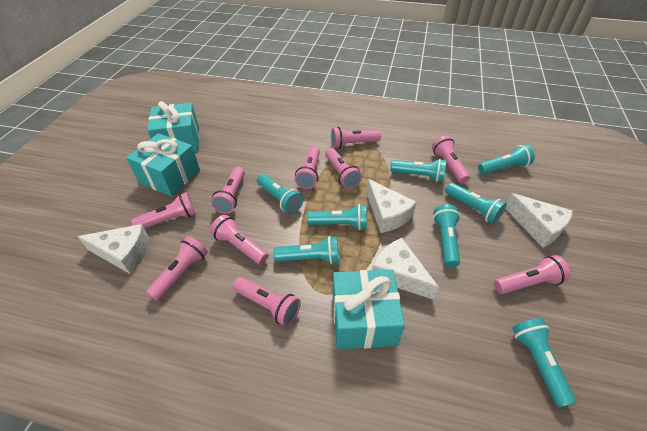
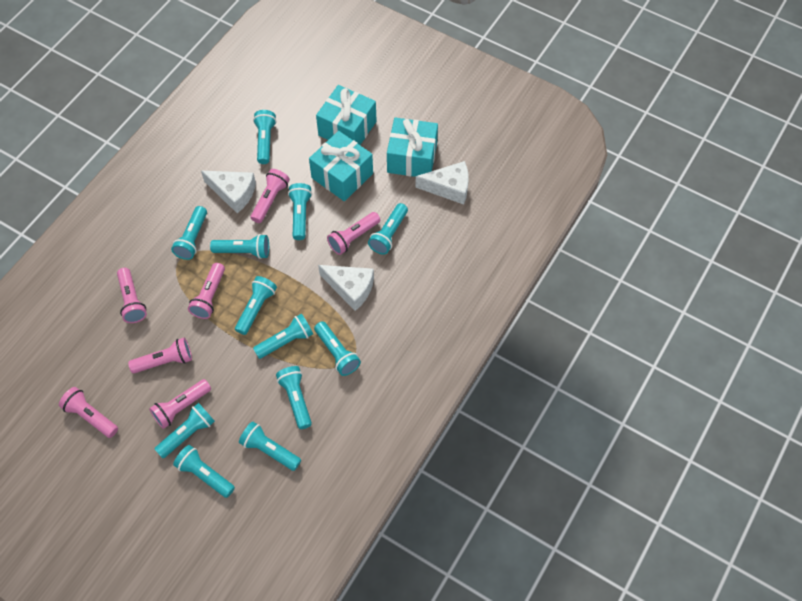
pink flashlight: 10 -> 7
turquoise flashlight: 8 -> 12
white cheese: 4 -> 3

